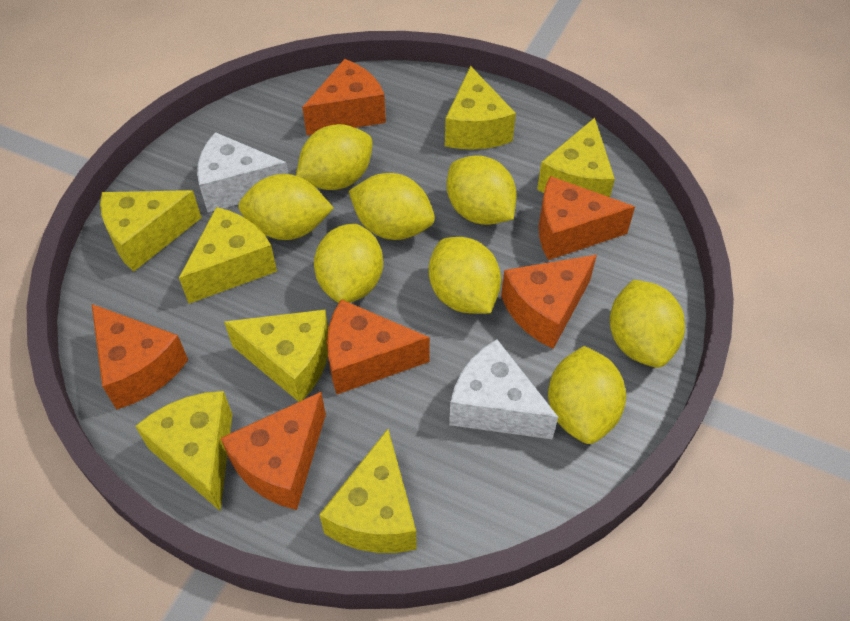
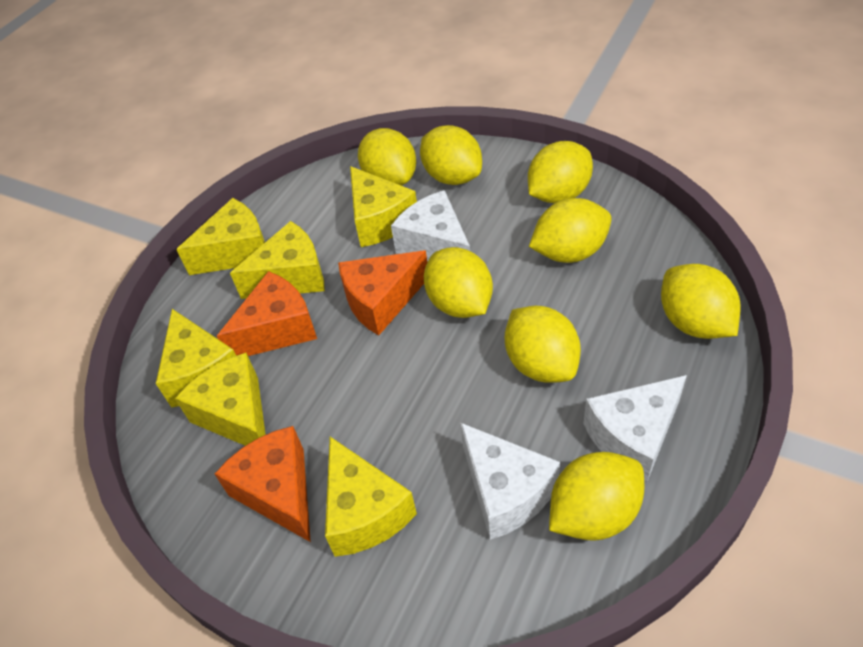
orange cheese: 6 -> 3
white cheese: 2 -> 3
yellow cheese: 7 -> 6

